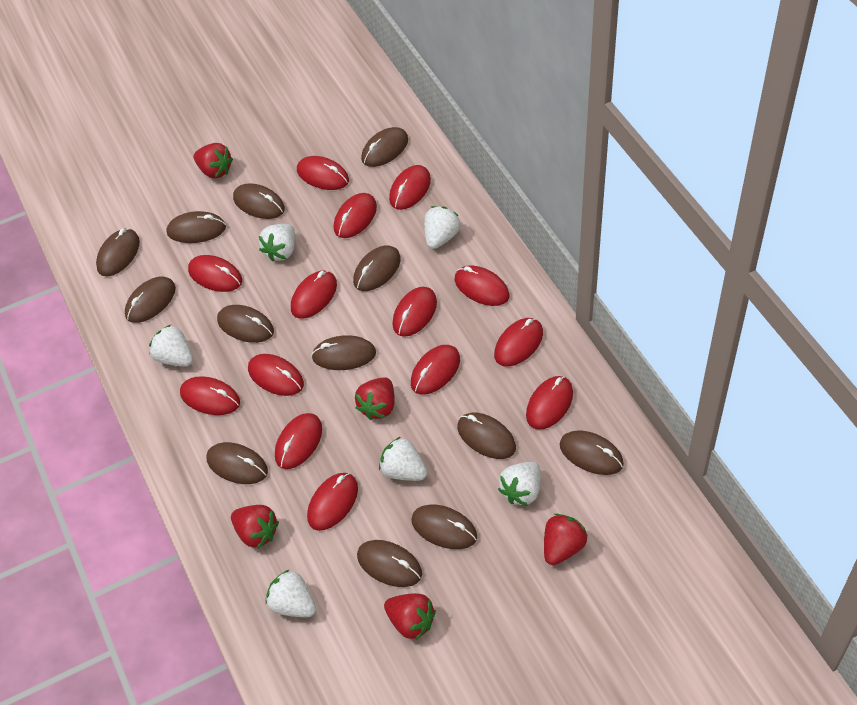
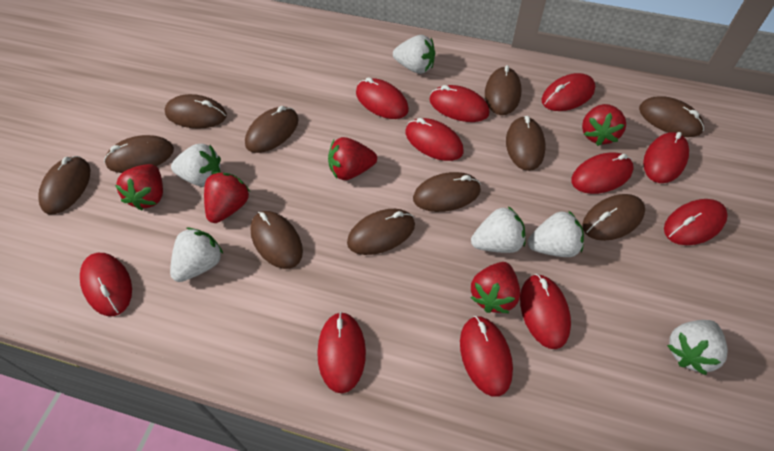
brown mouse: 13 -> 11
red mouse: 14 -> 11

